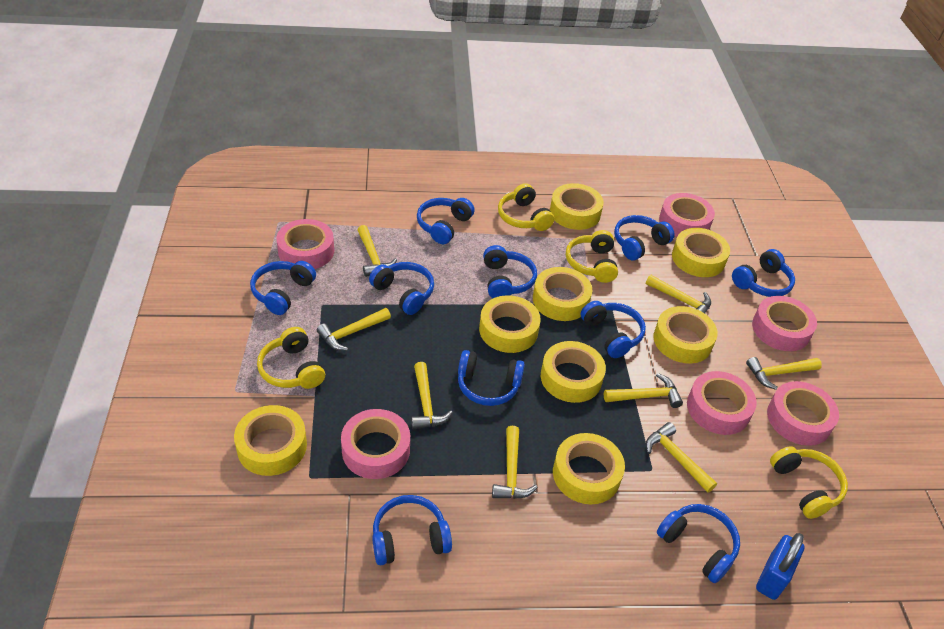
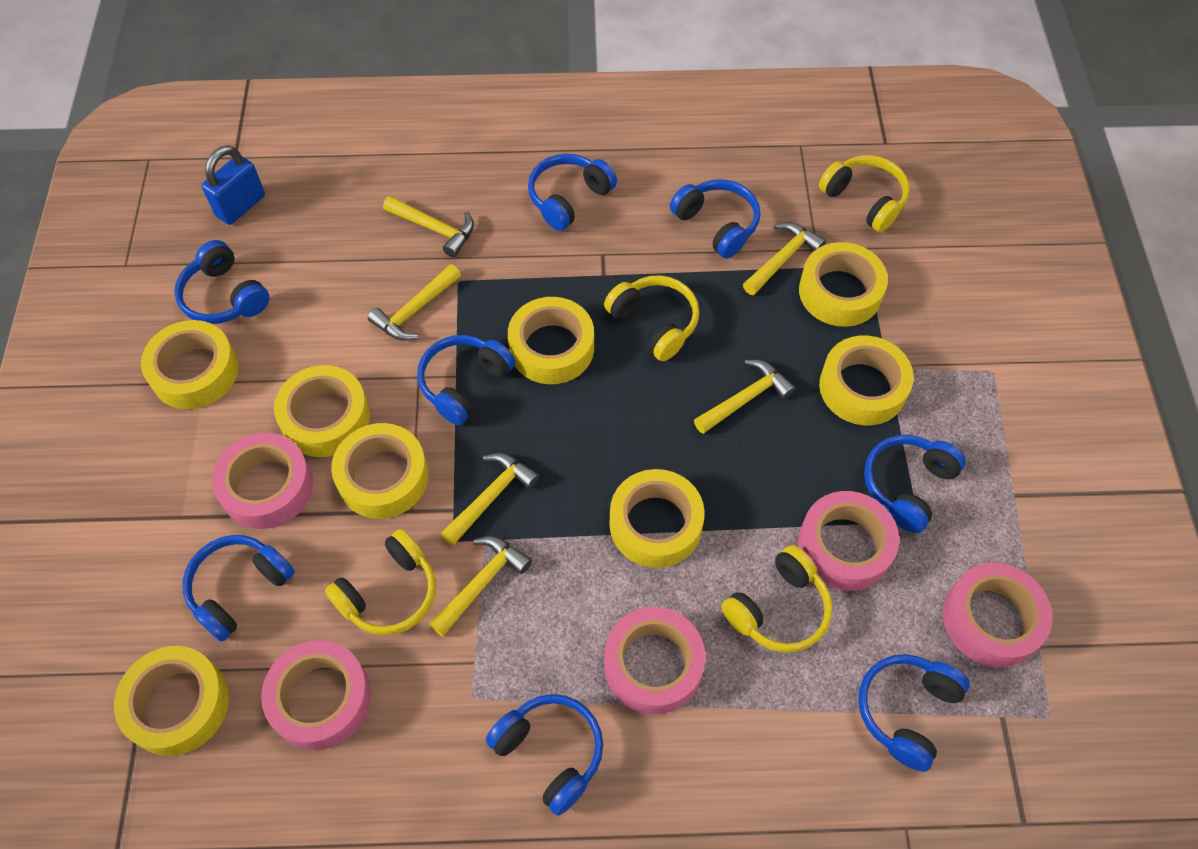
blue headphones: 10 -> 8
pink tape: 6 -> 5
yellow hammer: 8 -> 6

